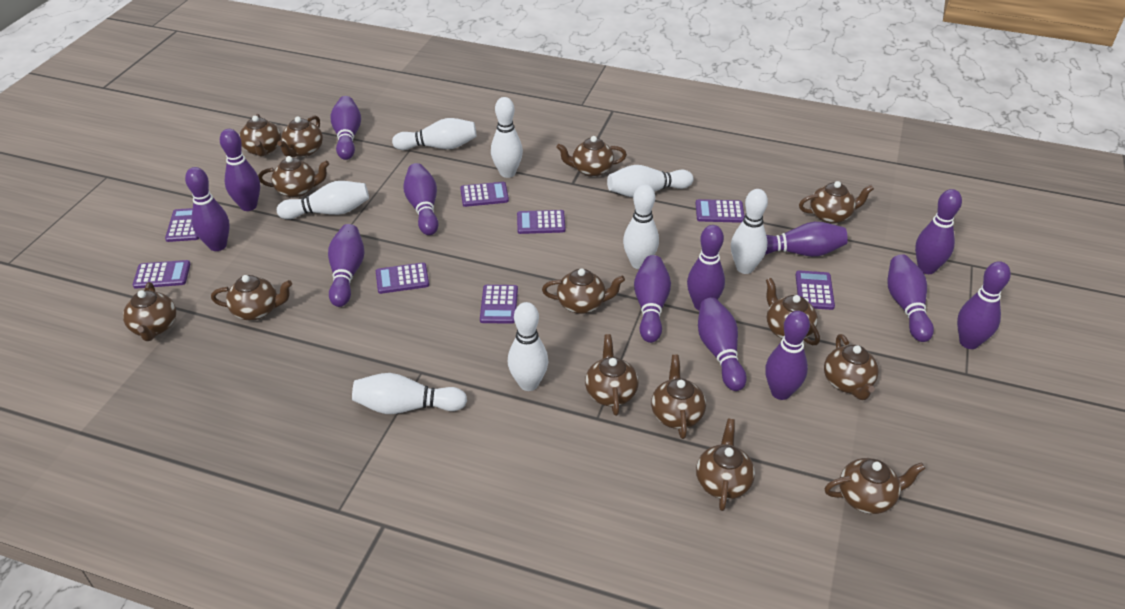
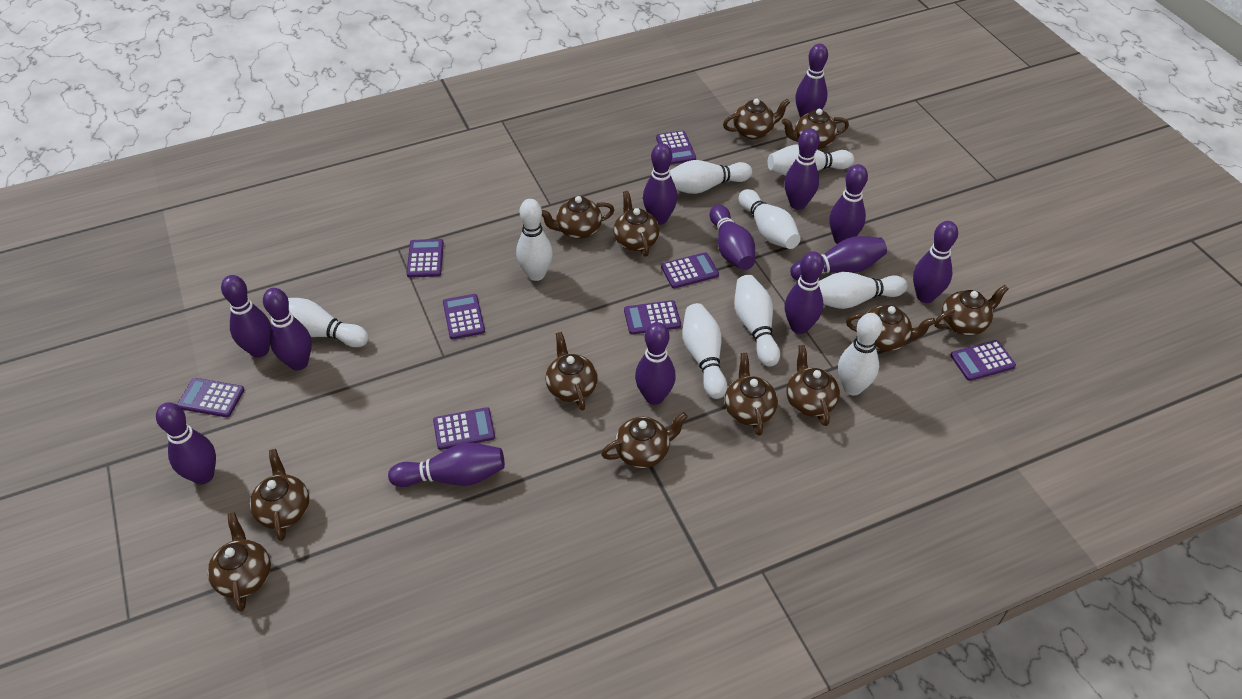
brown teapot: 14 -> 12
white bowling pin: 8 -> 9

